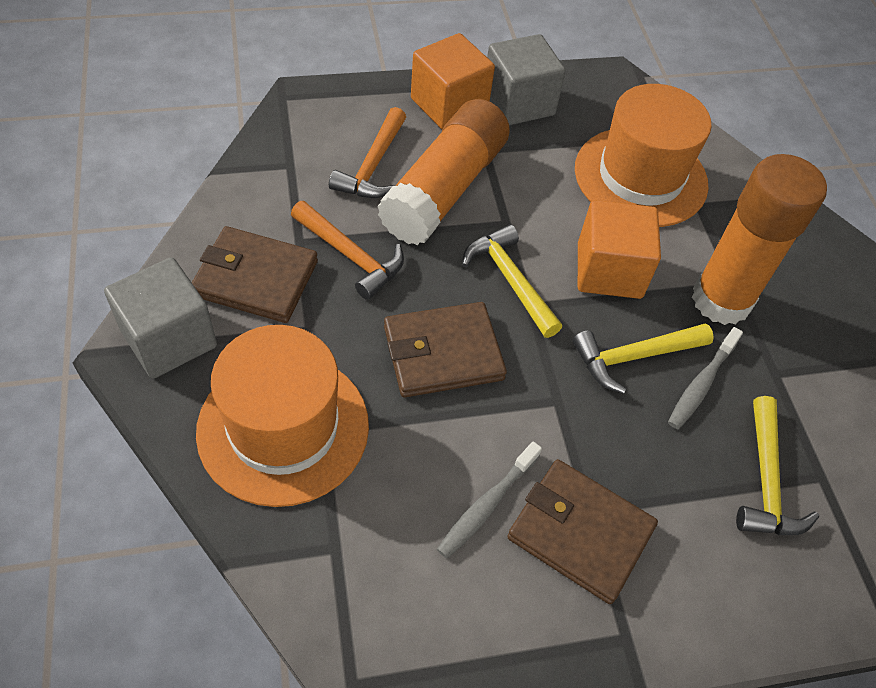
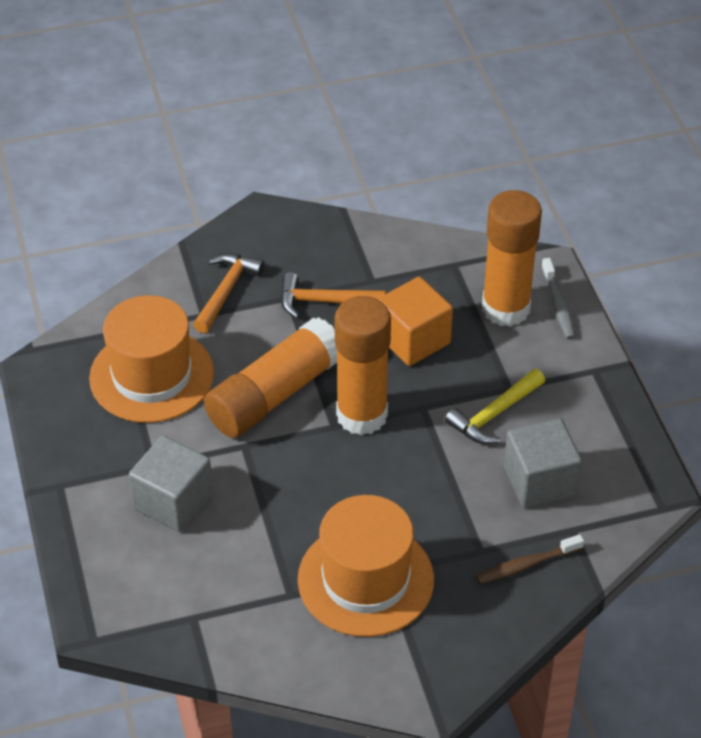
brown toothbrush: 0 -> 1
brown wallet: 3 -> 0
grey toothbrush: 2 -> 1
orange cube: 2 -> 1
orange glue stick: 2 -> 3
yellow hammer: 3 -> 1

